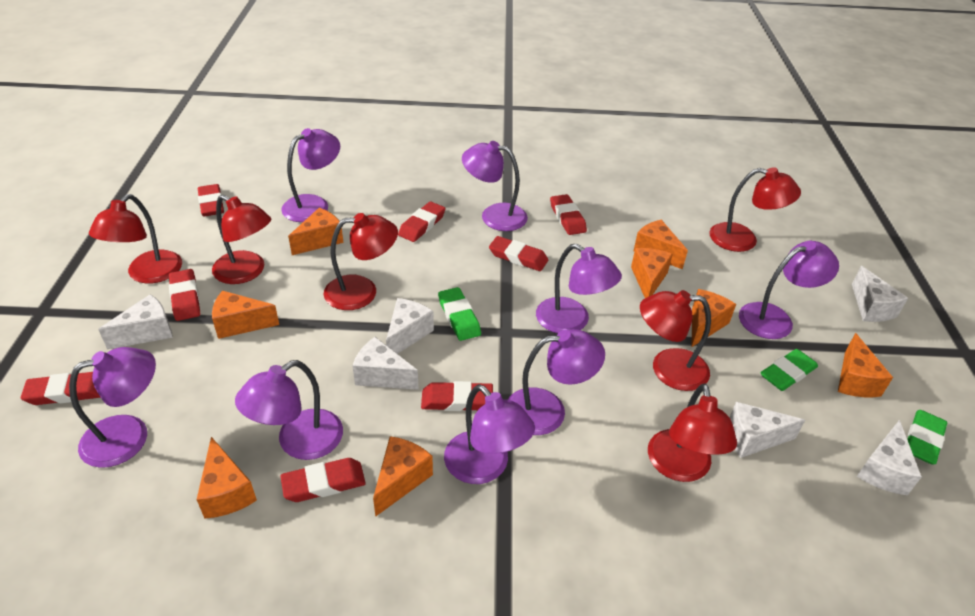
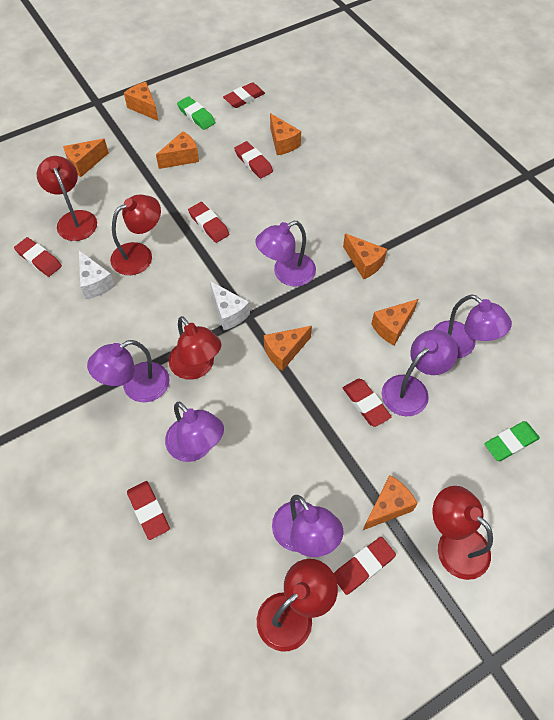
green eraser: 3 -> 2
purple lamp: 8 -> 6
red eraser: 8 -> 7
red lamp: 6 -> 5
white cheese: 6 -> 2

